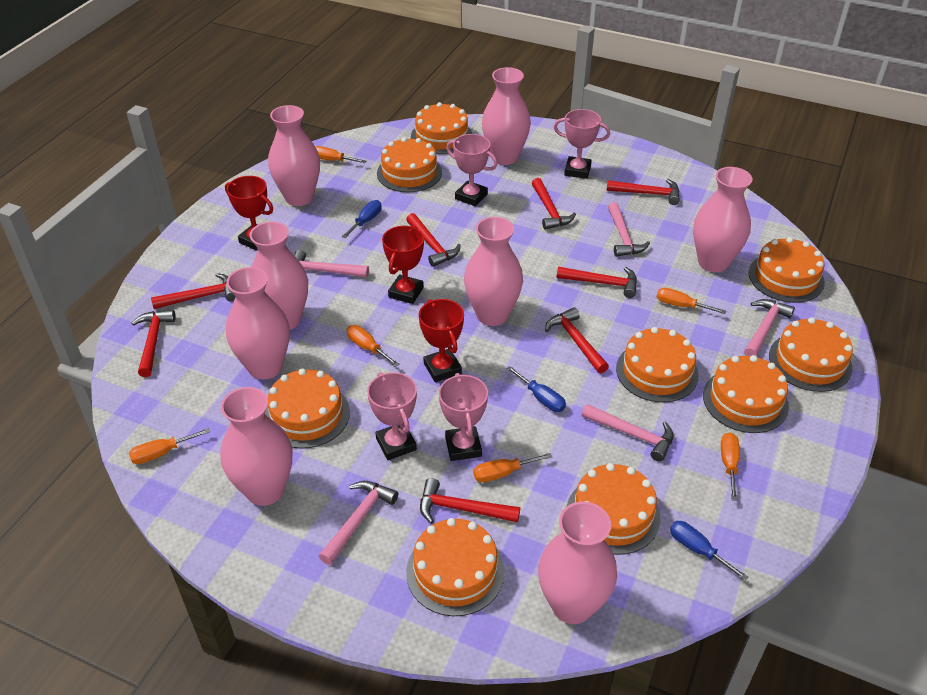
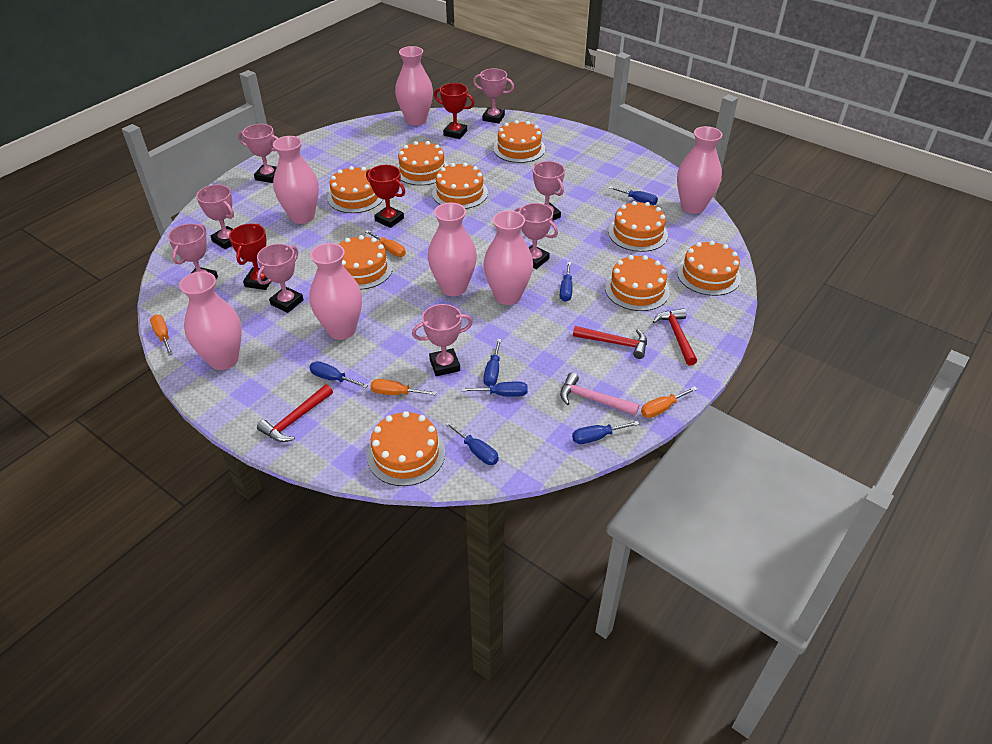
blue screwdriver: 3 -> 7
orange screwdriver: 6 -> 4
pink hammer: 5 -> 1
pink trophy: 4 -> 8
pink vase: 8 -> 7
red hammer: 8 -> 3

